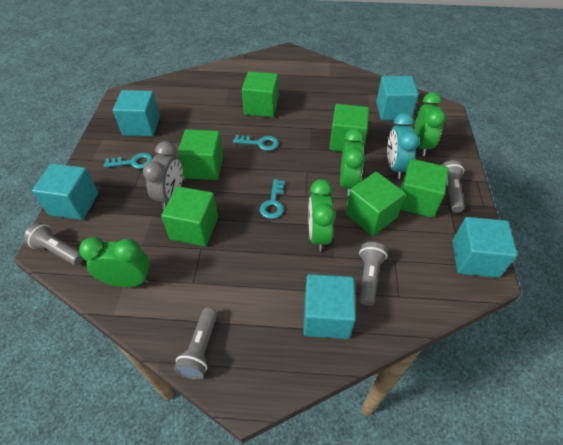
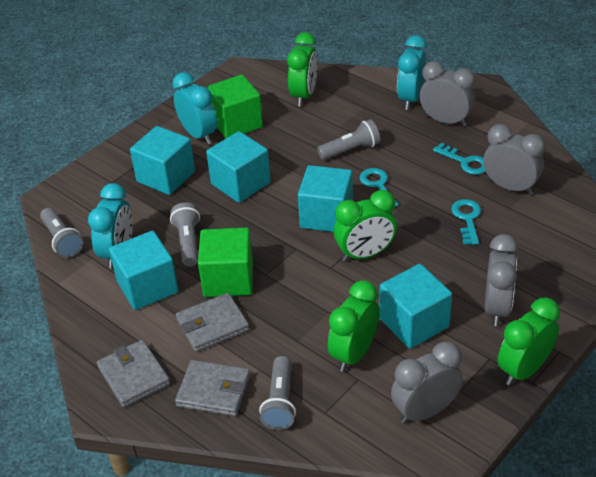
green cube: 6 -> 2
grey clock: 1 -> 4
grey wallet: 0 -> 3
turquoise clock: 1 -> 3

